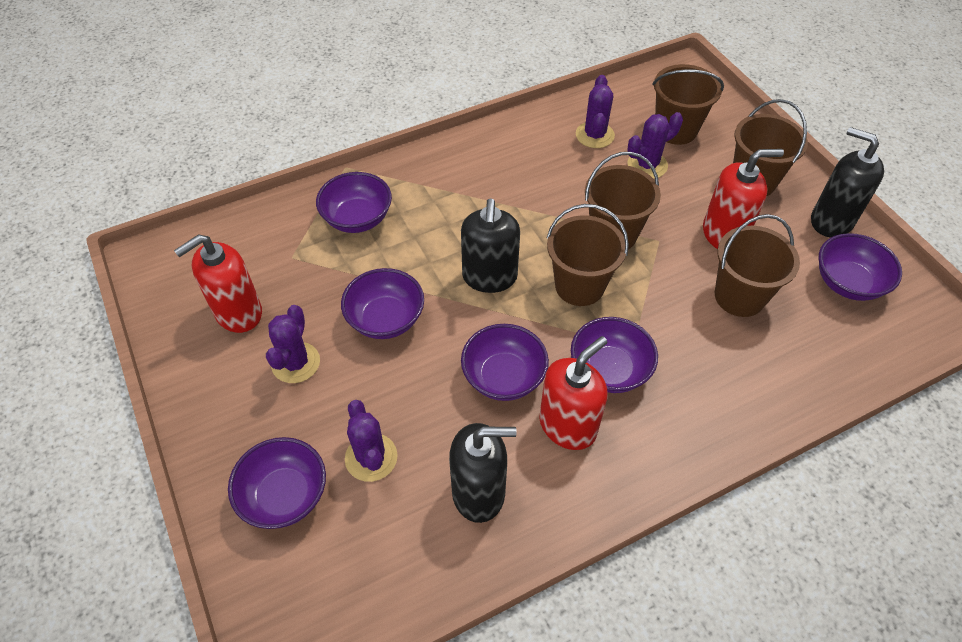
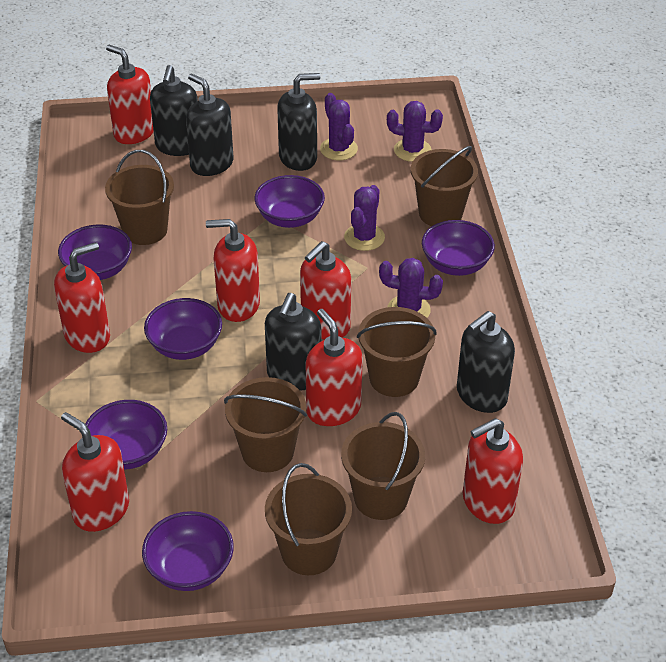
black soap dispenser: 3 -> 5
brown bucket: 5 -> 6
red soap dispenser: 3 -> 7

